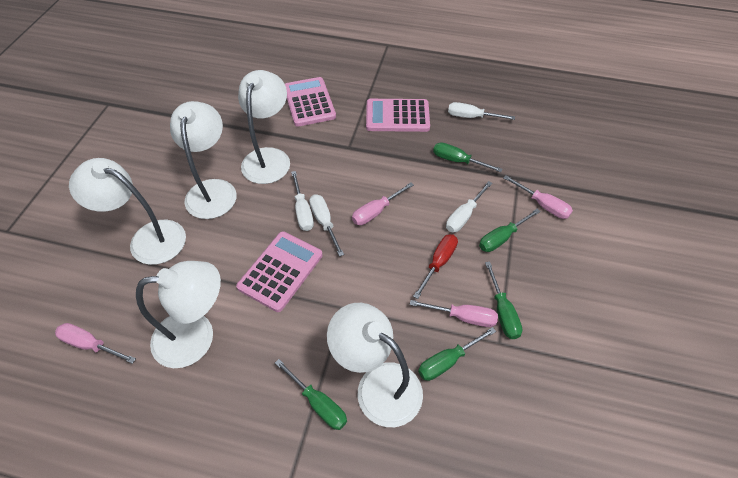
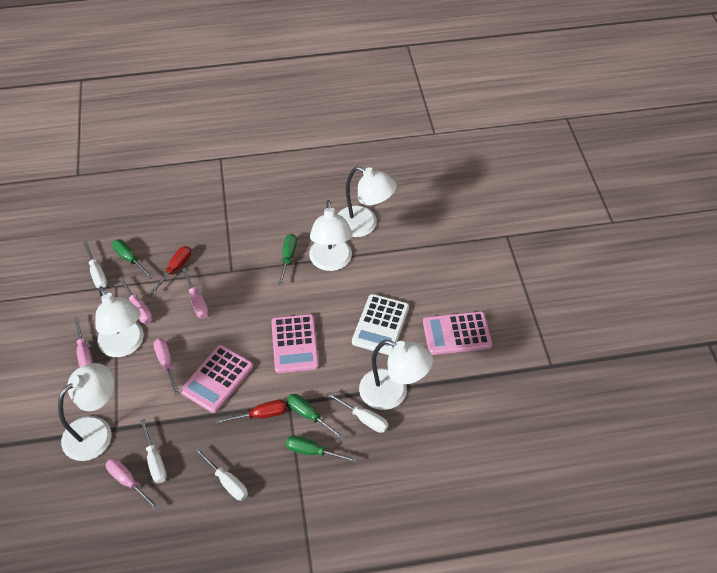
green screwdriver: 5 -> 4
pink screwdriver: 4 -> 5
red screwdriver: 1 -> 2
white calculator: 0 -> 1

